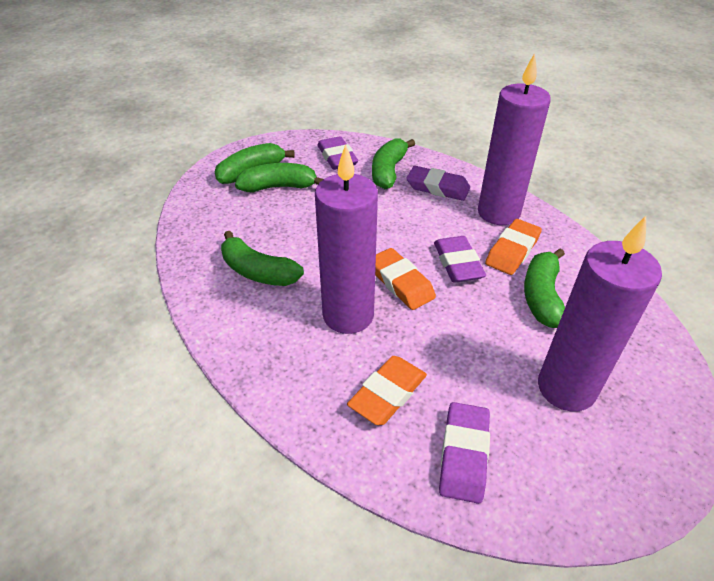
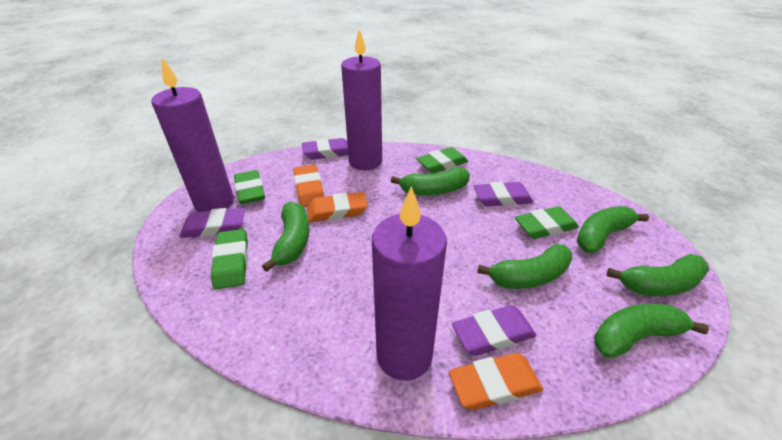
green banana: 5 -> 6
green eraser: 0 -> 4

